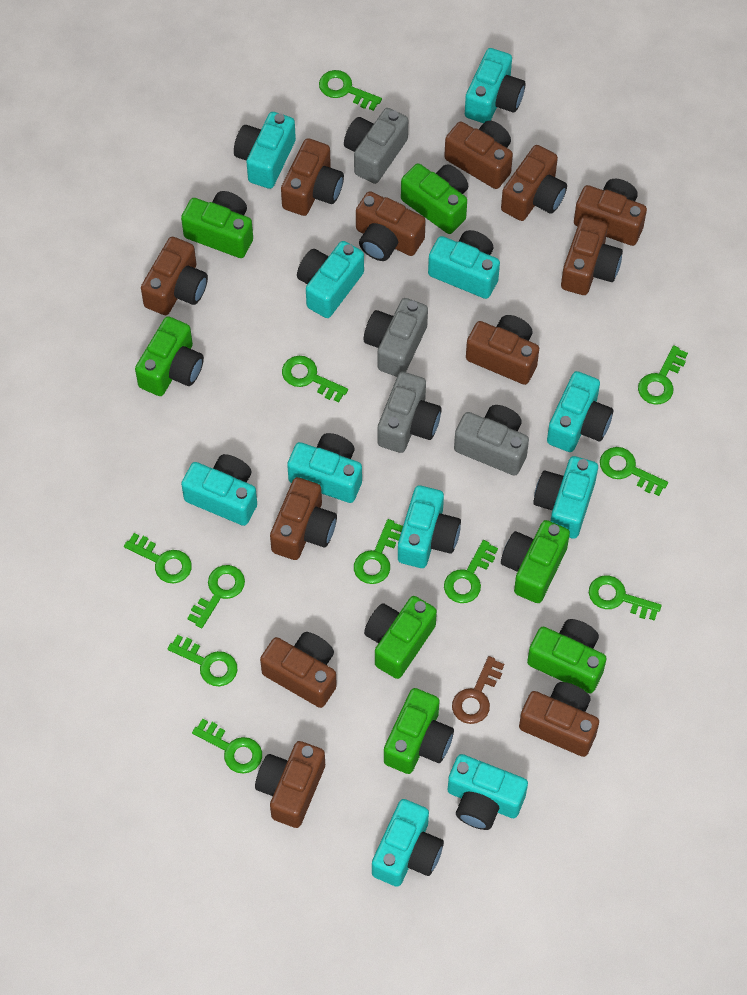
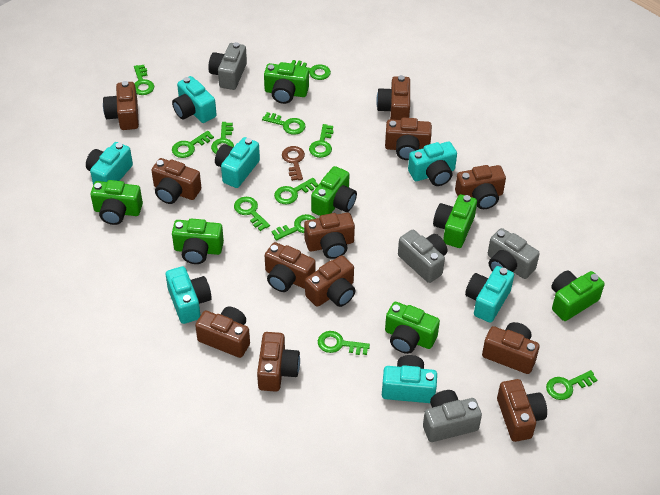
turquoise camera: 11 -> 7

